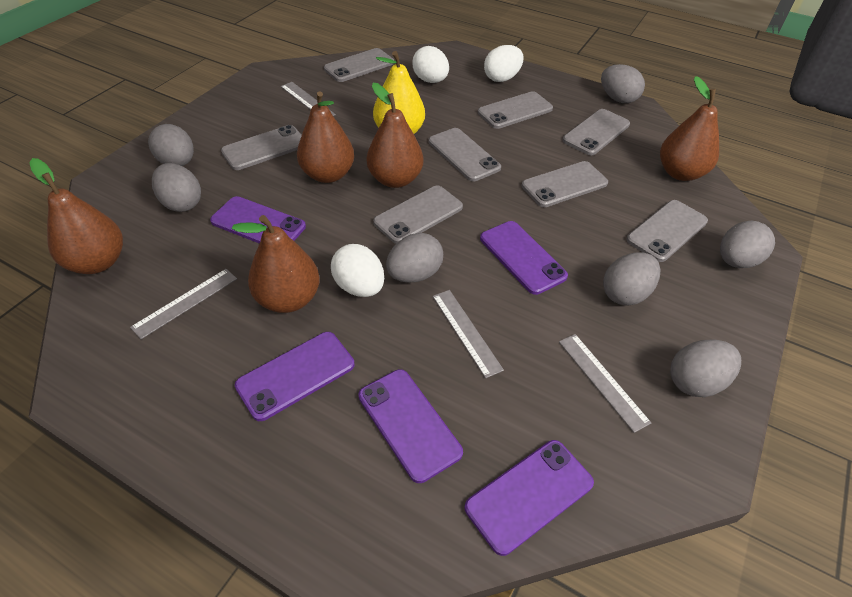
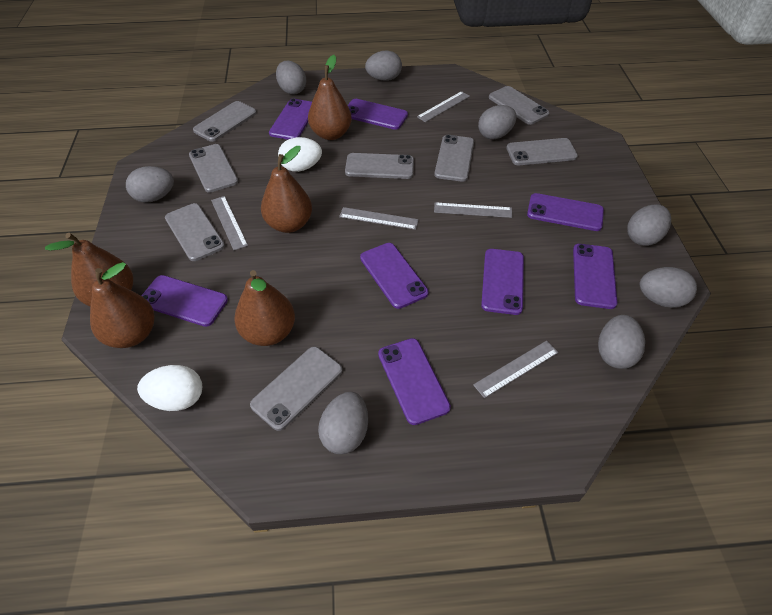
grey egg: 7 -> 8
grey ruler: 4 -> 5
purple phone: 5 -> 8
white egg: 3 -> 2
yellow pear: 1 -> 0

